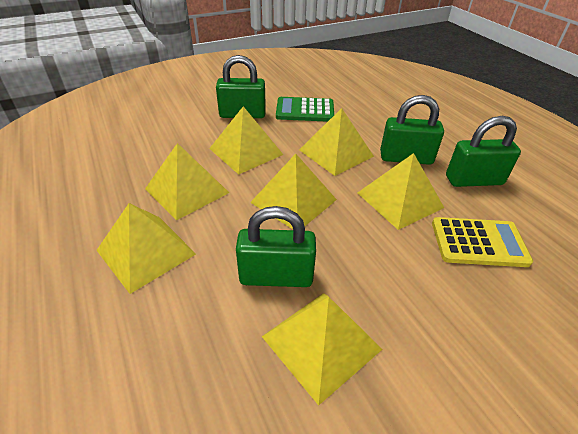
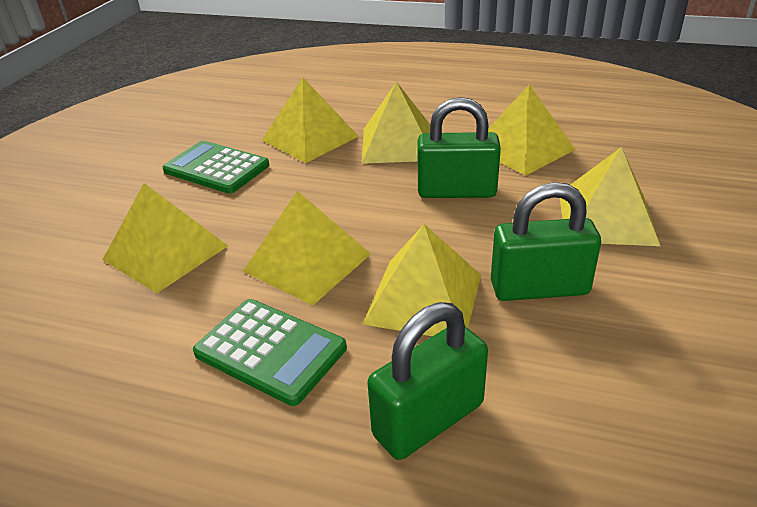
green calculator: 1 -> 2
green padlock: 4 -> 3
yellow calculator: 1 -> 0

